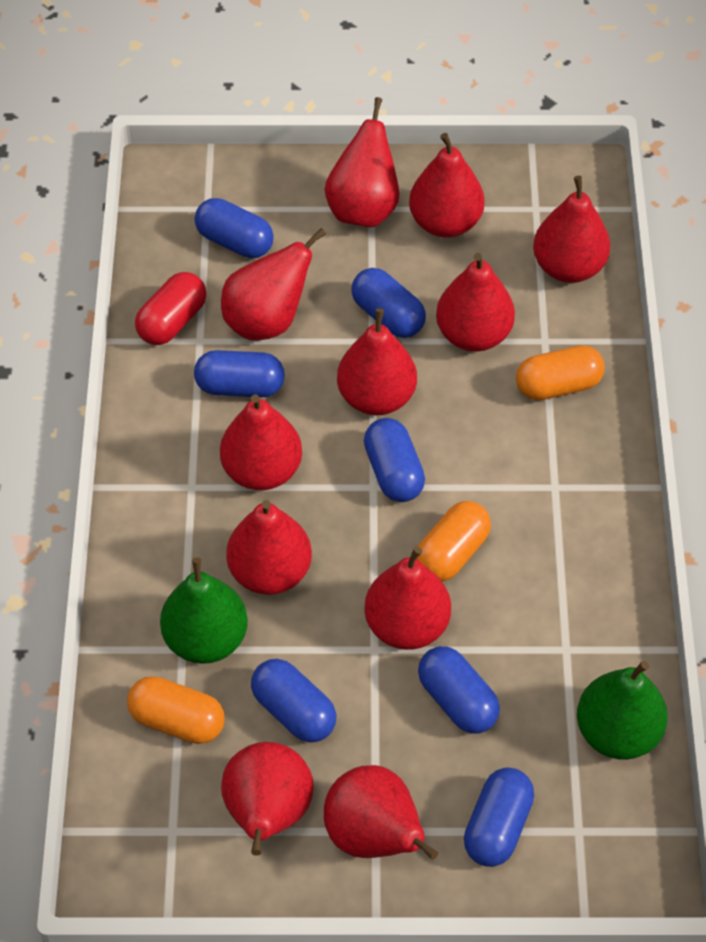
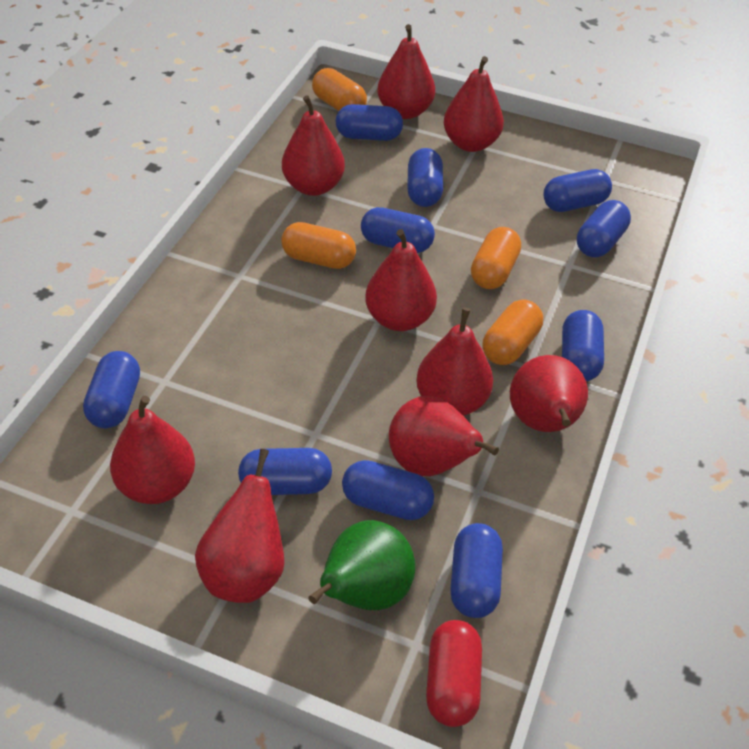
blue capsule: 7 -> 10
green pear: 2 -> 1
orange capsule: 3 -> 4
red pear: 11 -> 9

